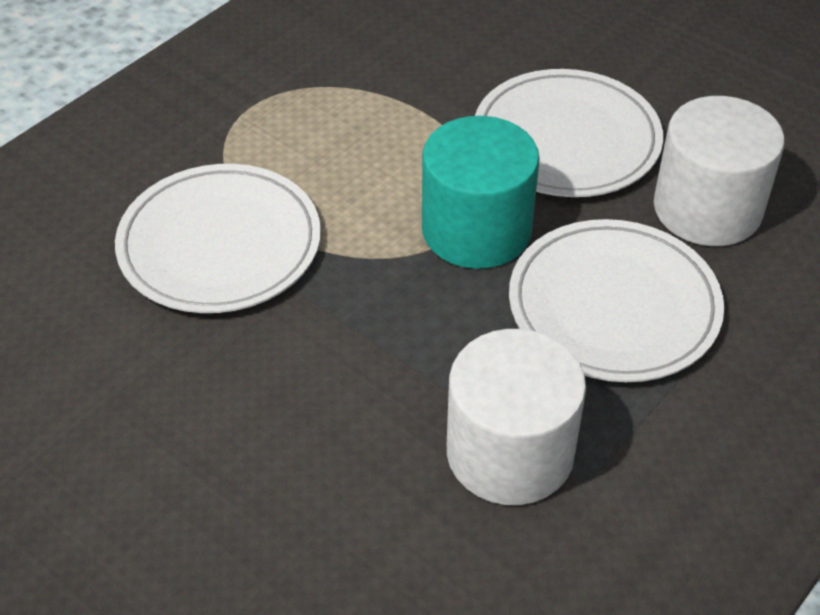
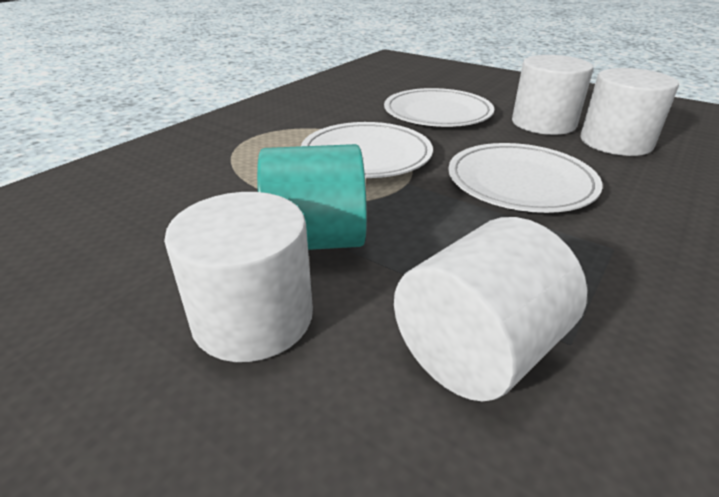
white cylinder: 2 -> 4

